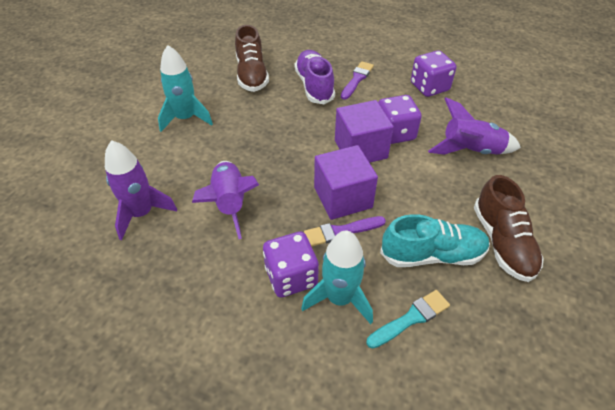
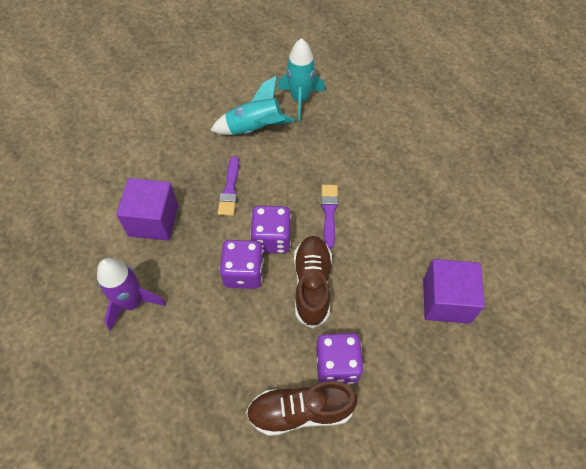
purple rocket: 3 -> 1
purple shoe: 1 -> 0
turquoise brush: 1 -> 0
turquoise shoe: 1 -> 0

